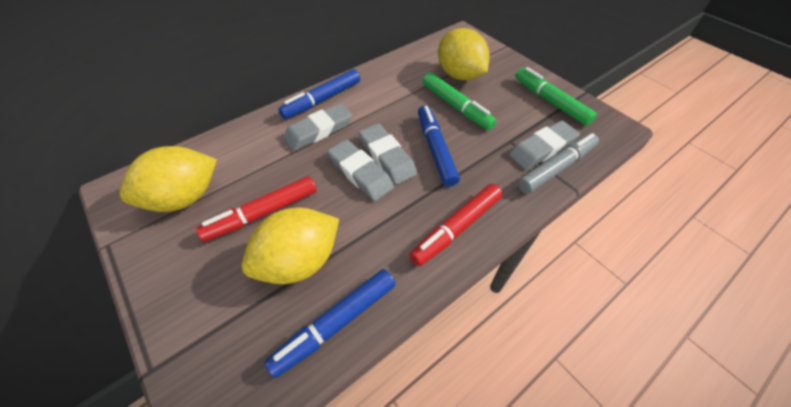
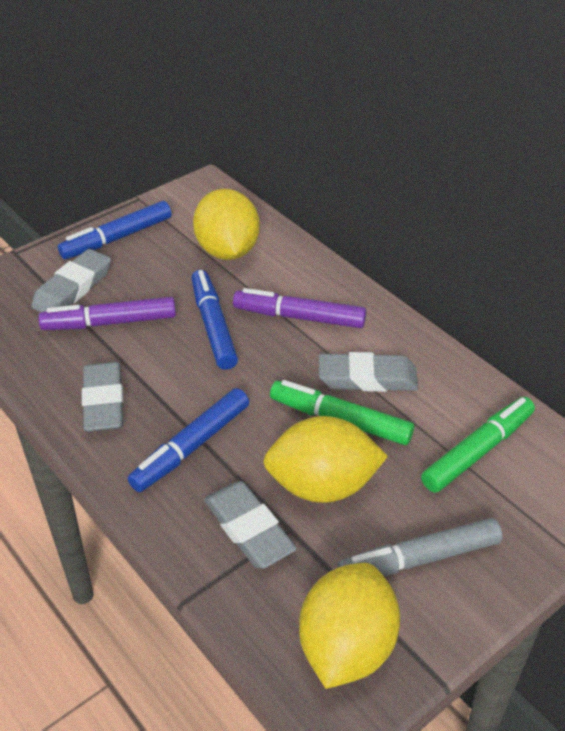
purple marker: 0 -> 2
red marker: 2 -> 0

